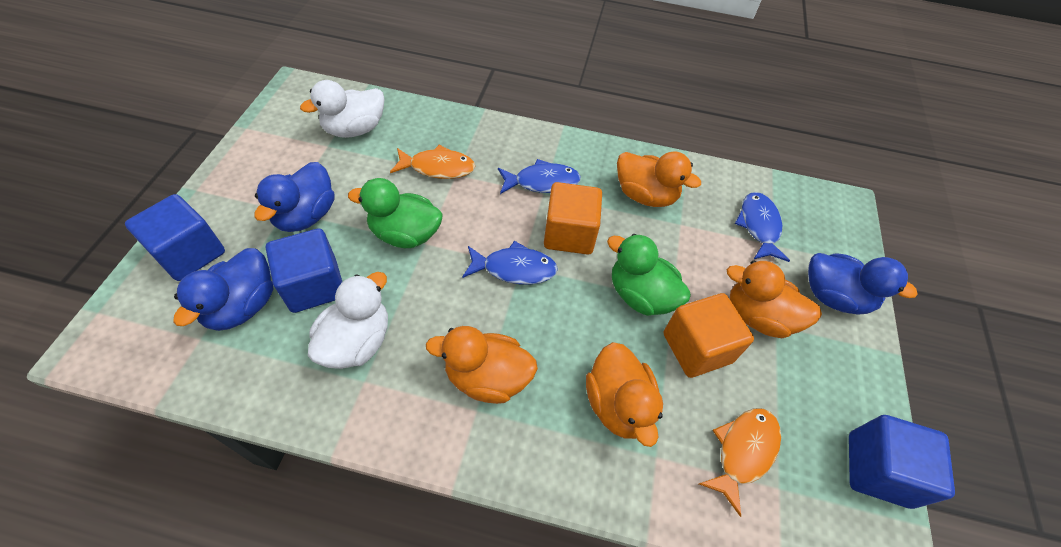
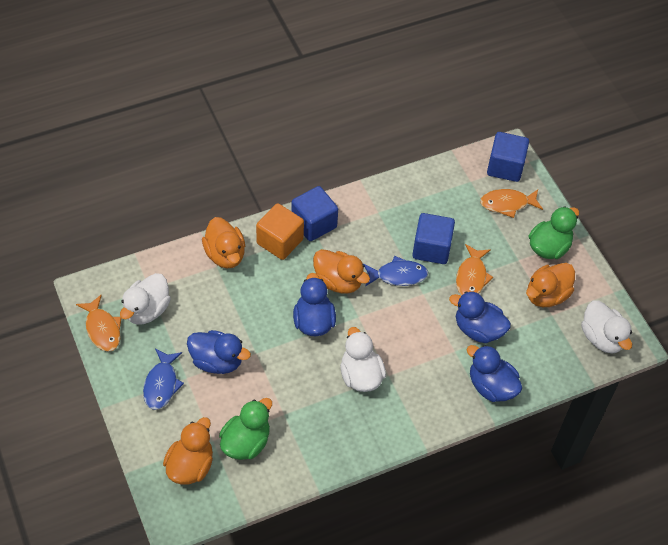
blue duck: 3 -> 4
blue fish: 3 -> 2
orange cube: 2 -> 1
orange fish: 2 -> 3
white duck: 2 -> 3

